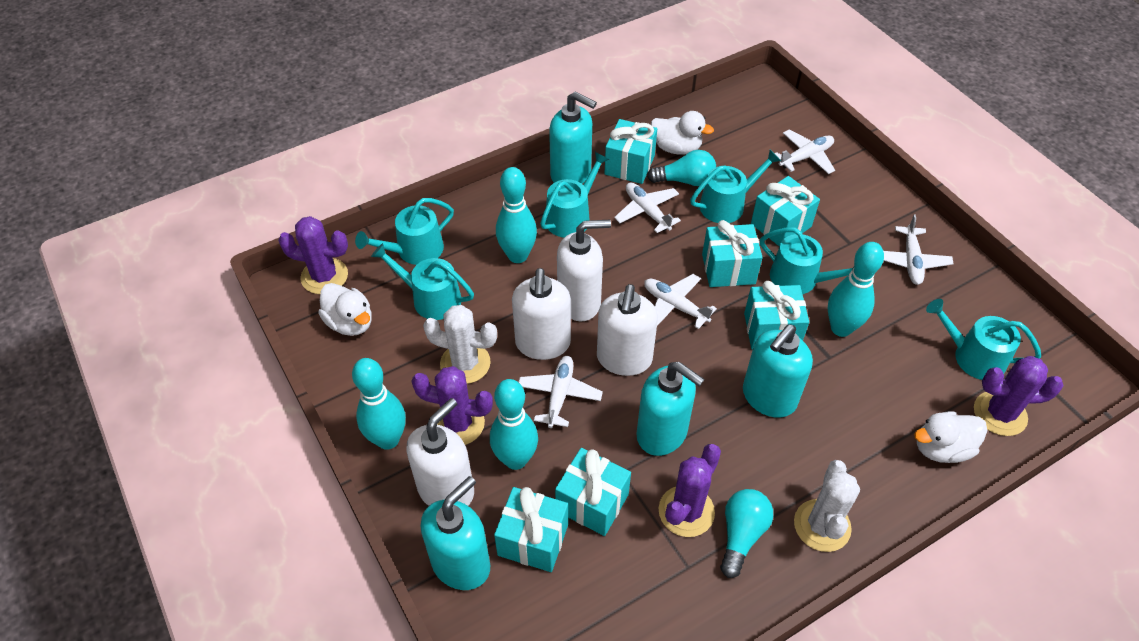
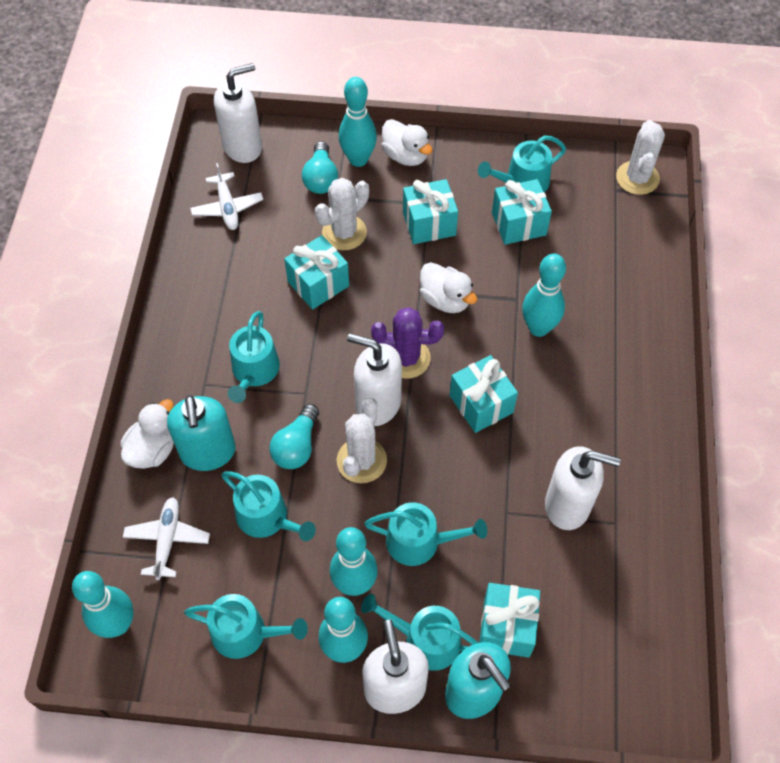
purple cactus: 4 -> 1
turquoise bowling pin: 4 -> 5
turquoise gift: 6 -> 5
turquoise soap dispenser: 4 -> 2
white cactus: 2 -> 3
white plane: 5 -> 2

